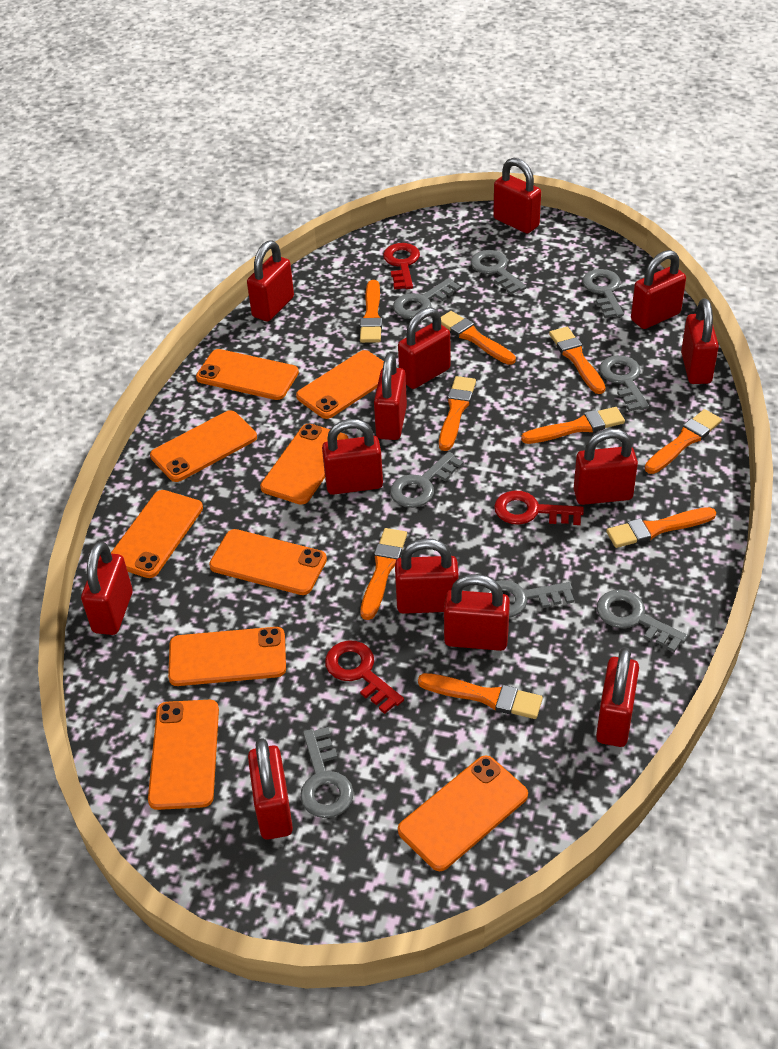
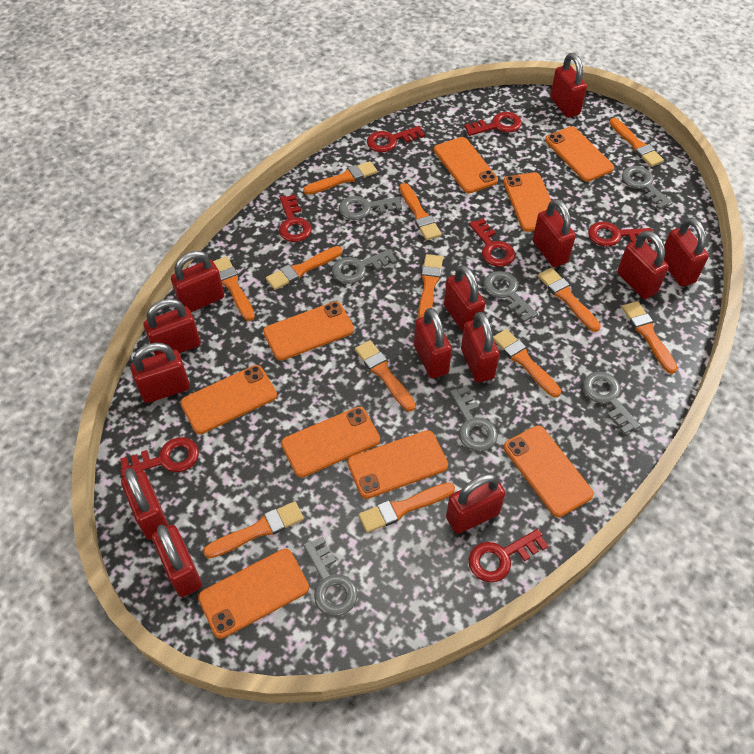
grey key: 8 -> 7
orange brush: 9 -> 12
red key: 3 -> 7

